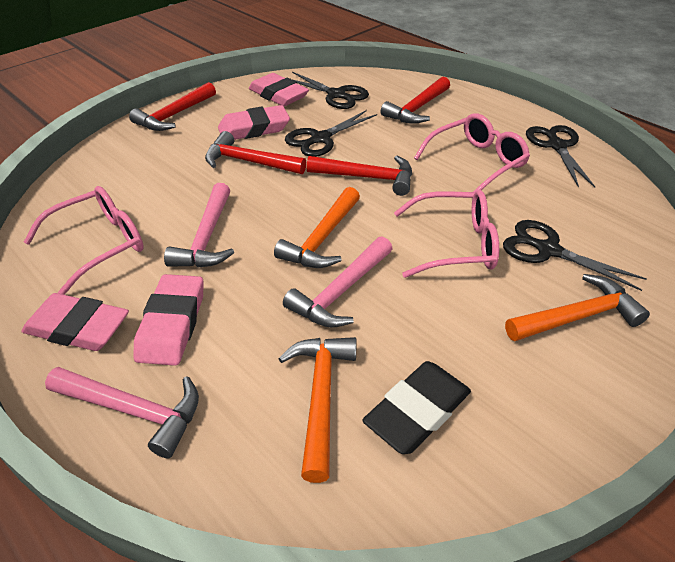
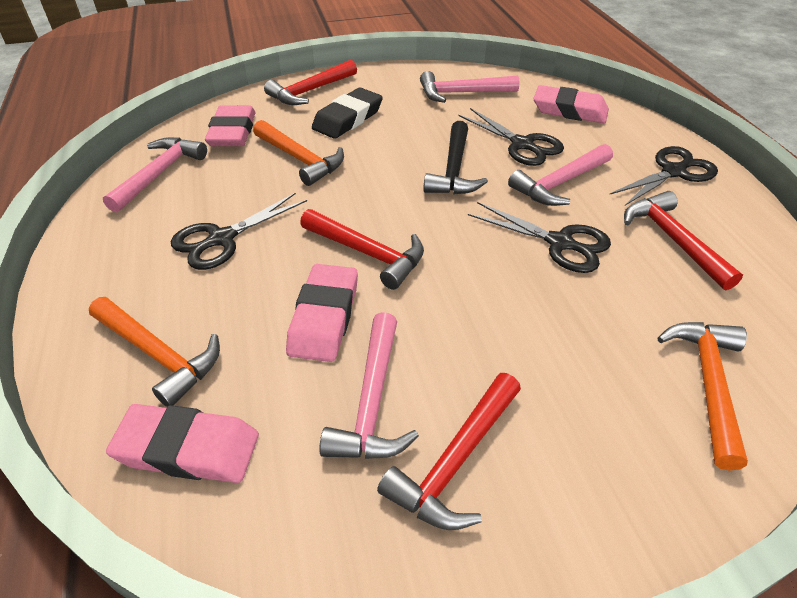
black hammer: 0 -> 1
pink glasses: 3 -> 0
pink hammer: 3 -> 4

